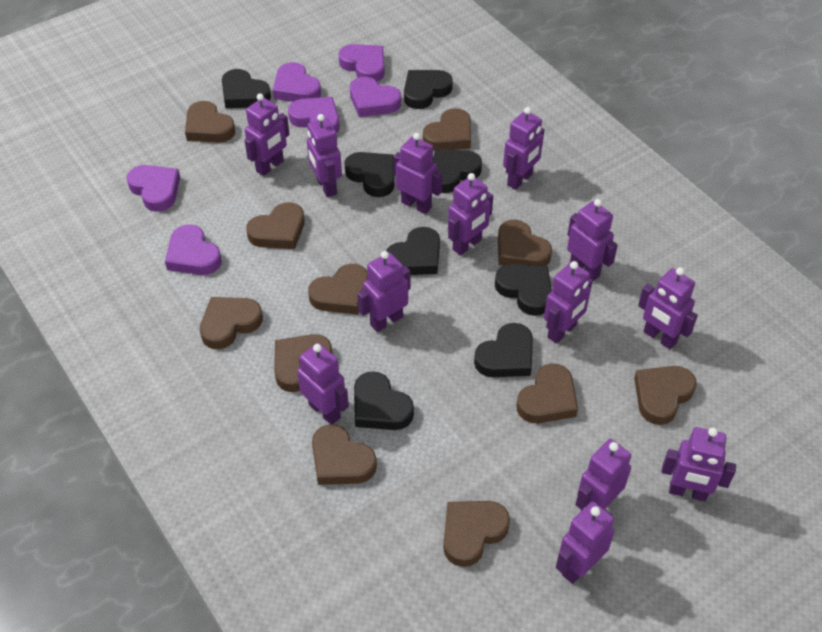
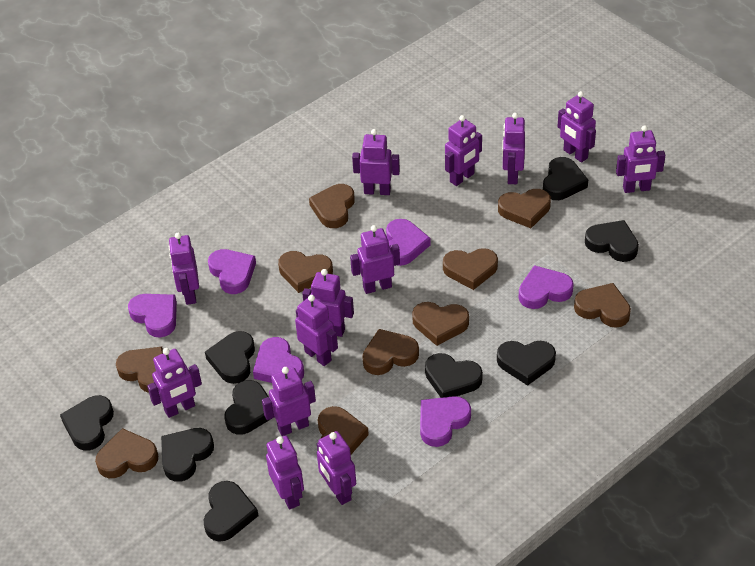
black heart: 8 -> 9
brown heart: 11 -> 10

